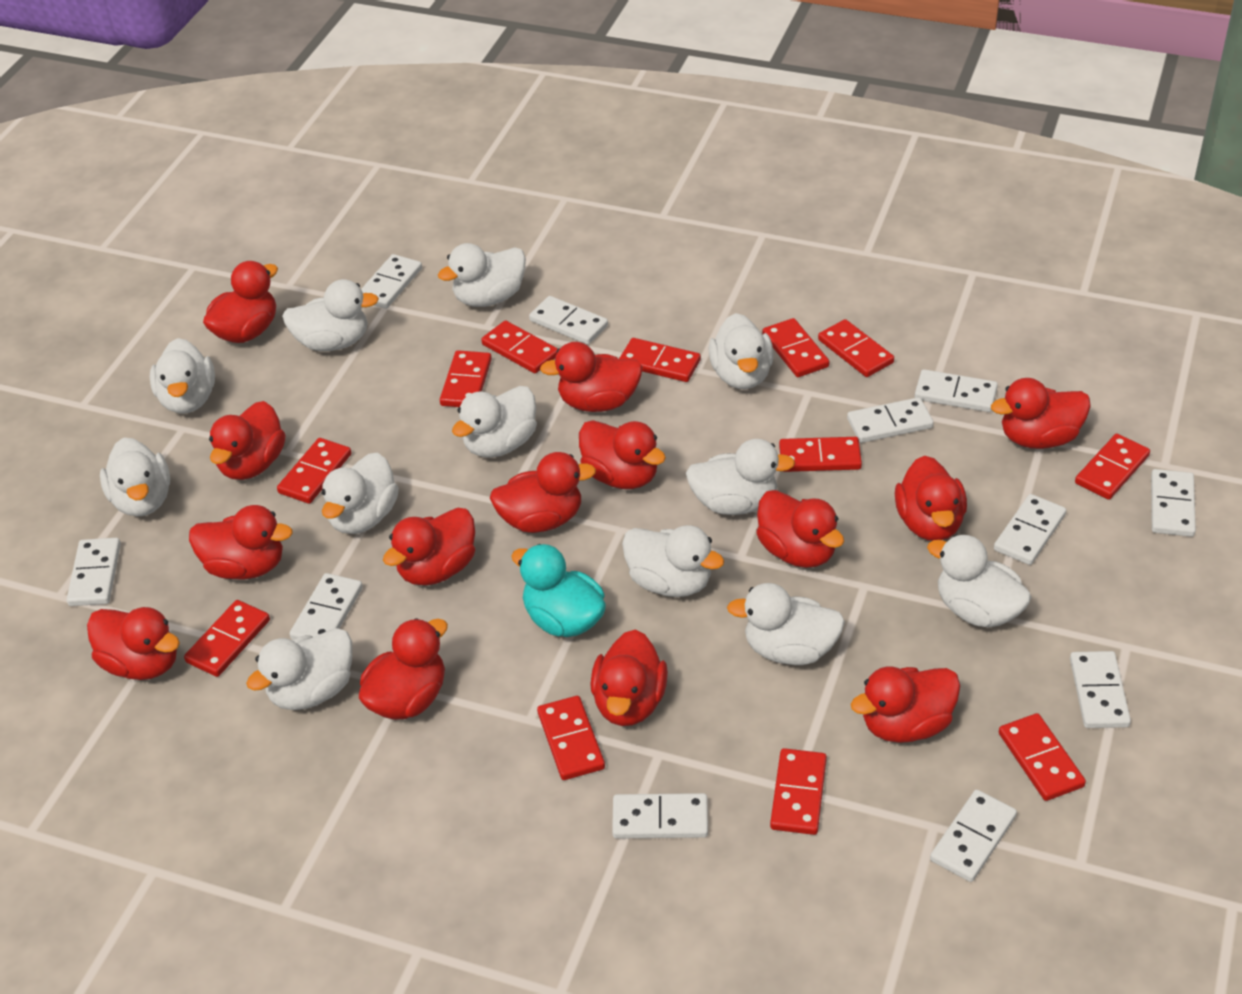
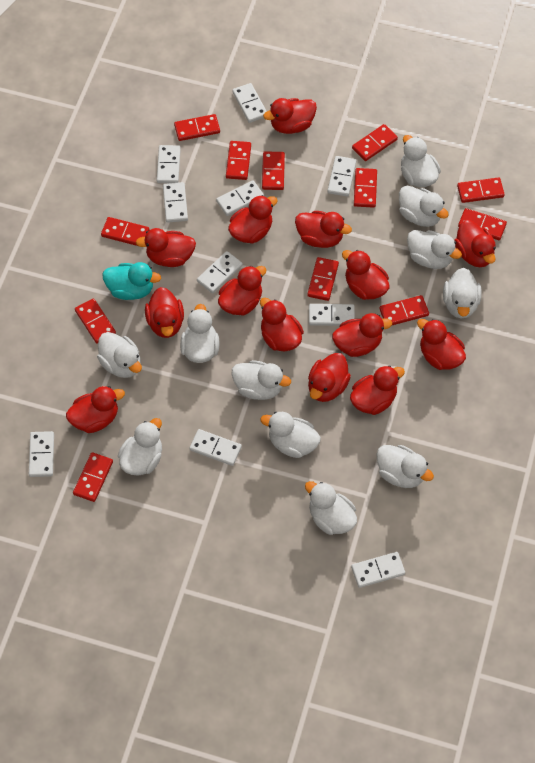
white domino: 11 -> 10
white duck: 12 -> 11

